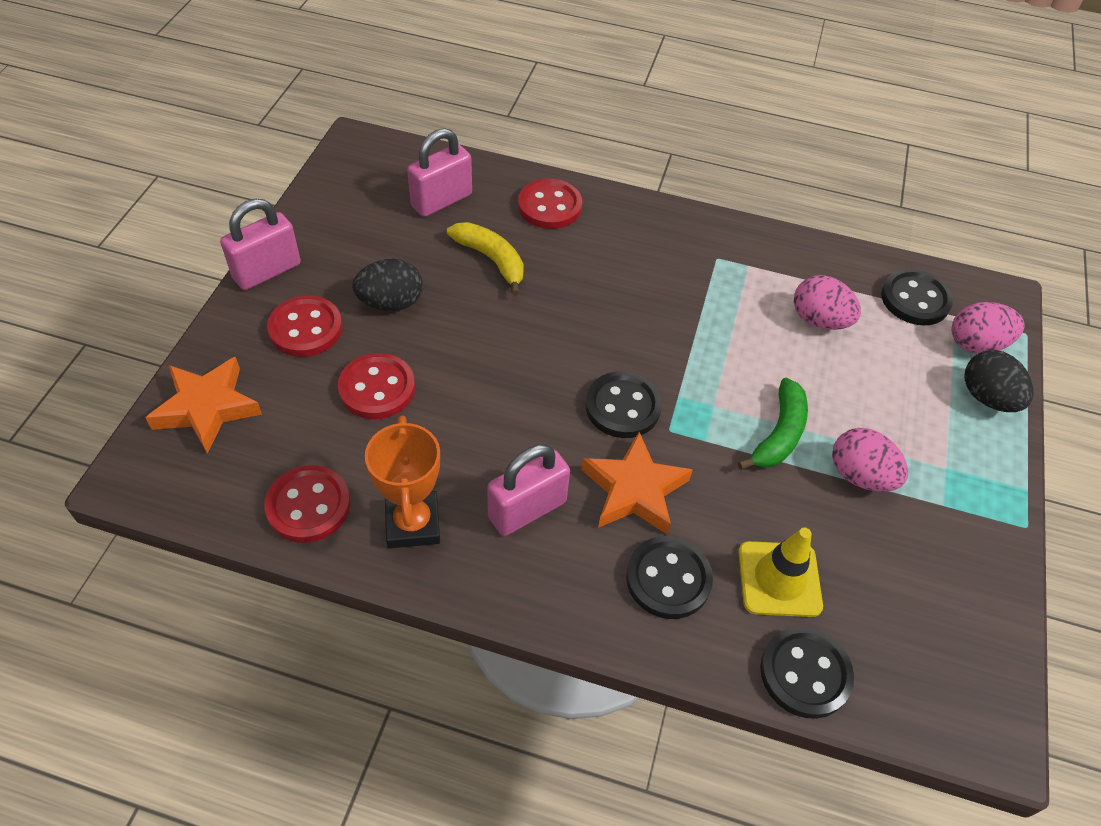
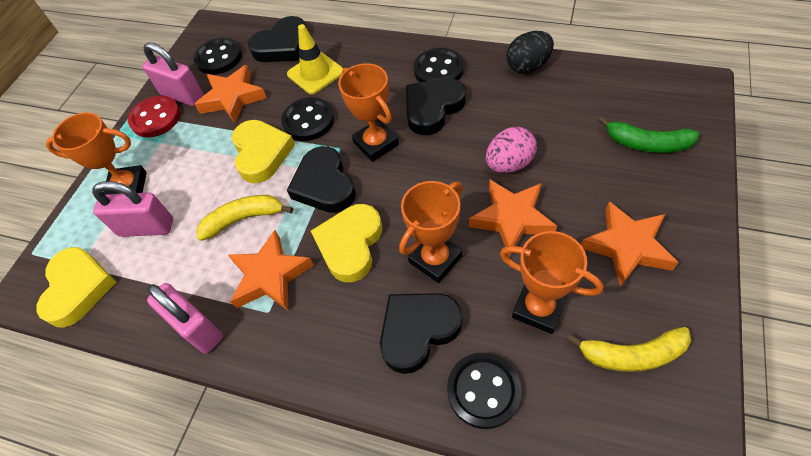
black egg: 2 -> 1
black heart: 0 -> 4
orange star: 2 -> 4
orange trophy: 1 -> 4
pink egg: 3 -> 1
red button: 4 -> 1
yellow banana: 1 -> 2
yellow heart: 0 -> 3

